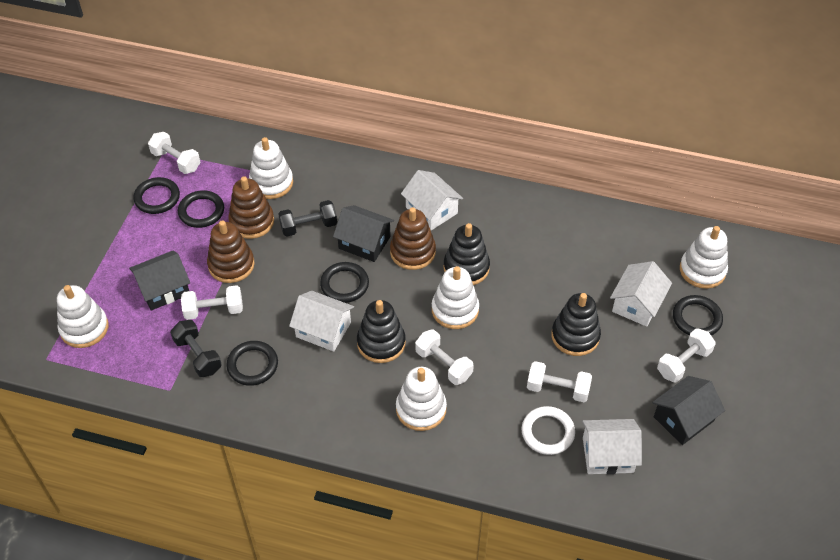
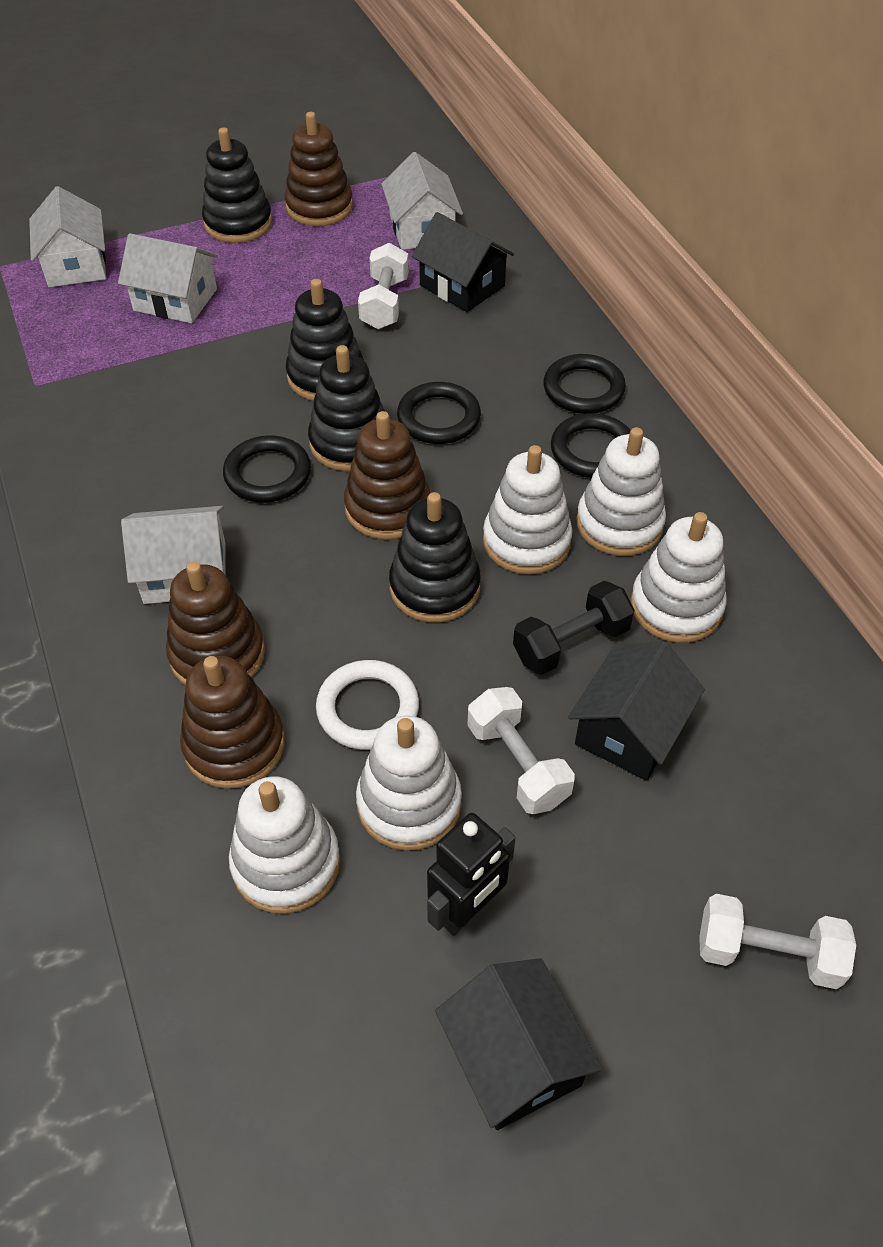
black dumbbell: 2 -> 1
black ring: 5 -> 4
black robot: 0 -> 1
black stacking toy: 3 -> 4
brown stacking toy: 3 -> 4
white dumbbell: 5 -> 3

